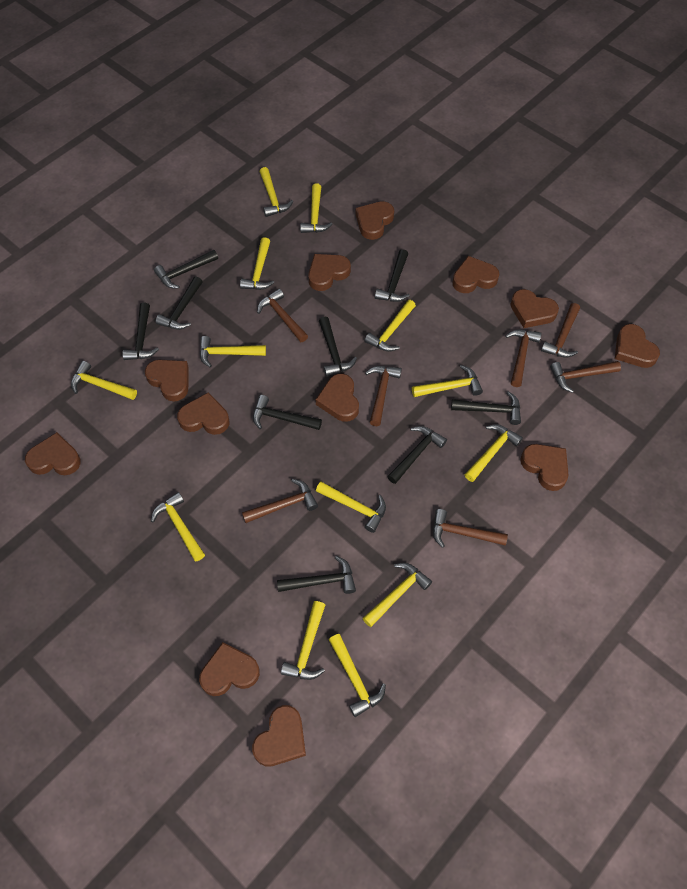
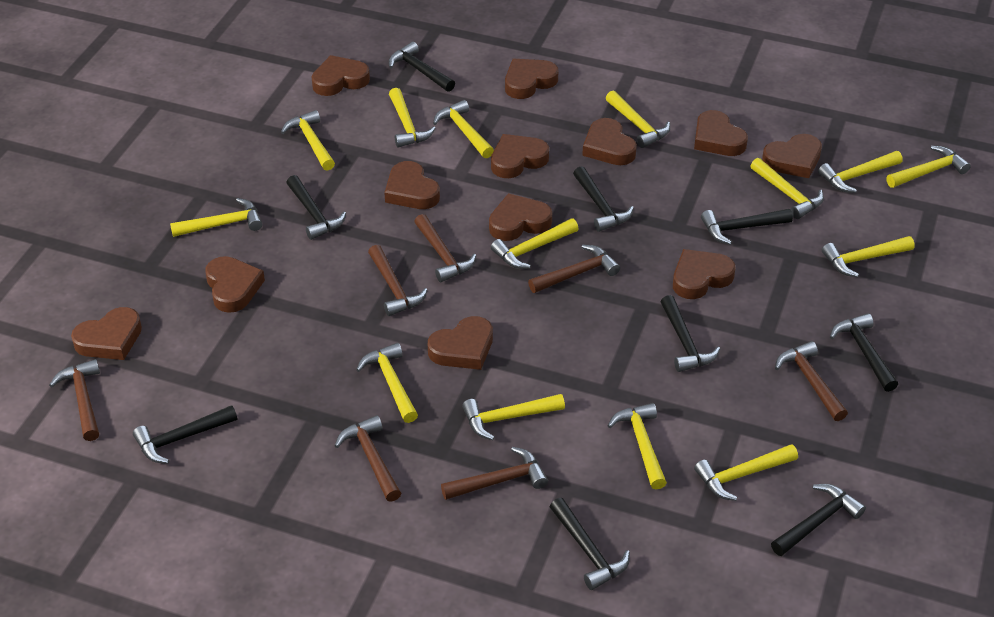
yellow hammer: 13 -> 14

